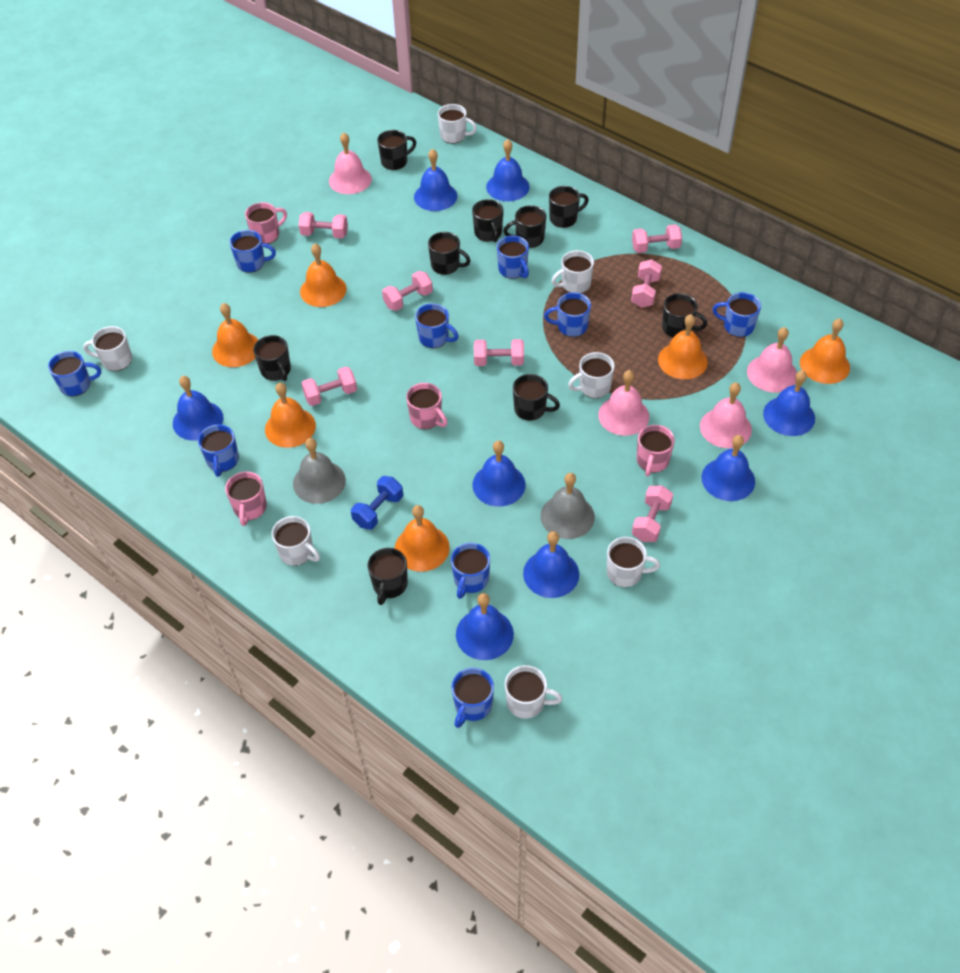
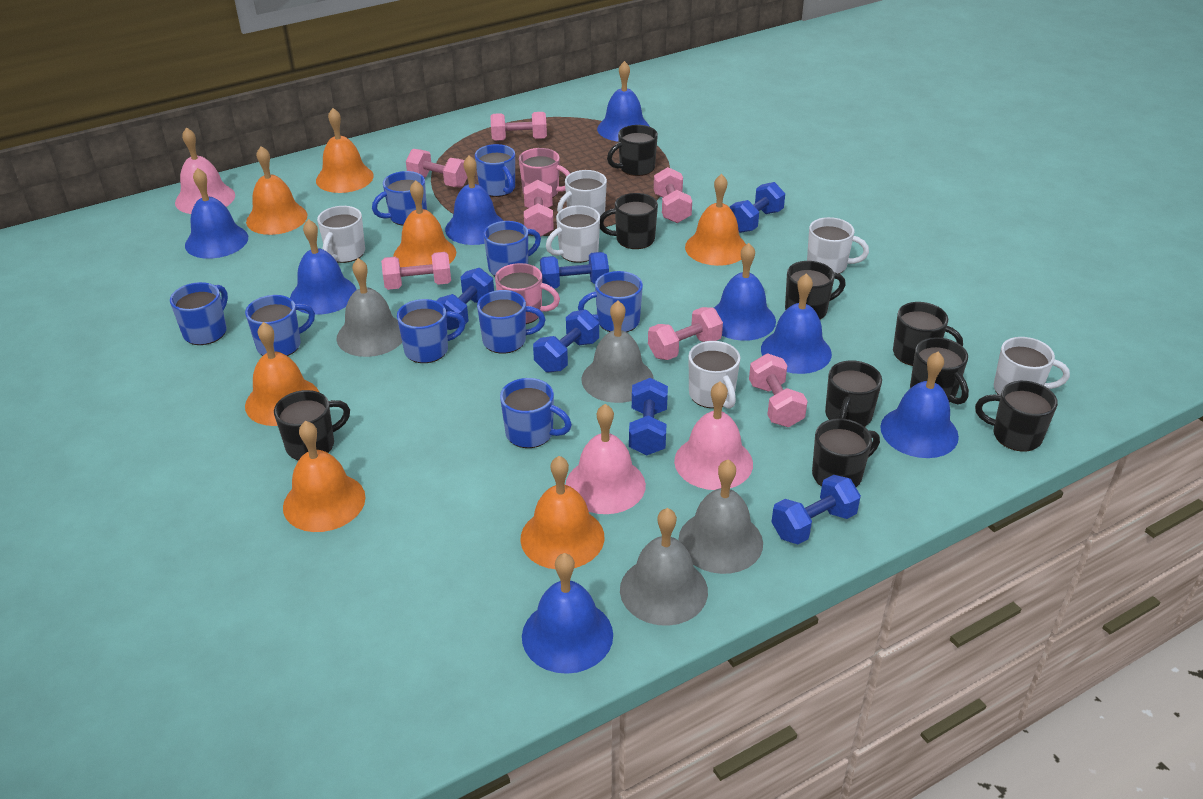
blue dumbbell: 1 -> 6
grey bell: 2 -> 4
orange bell: 6 -> 7
pink bell: 4 -> 3
pink mug: 4 -> 2
white mug: 7 -> 6

